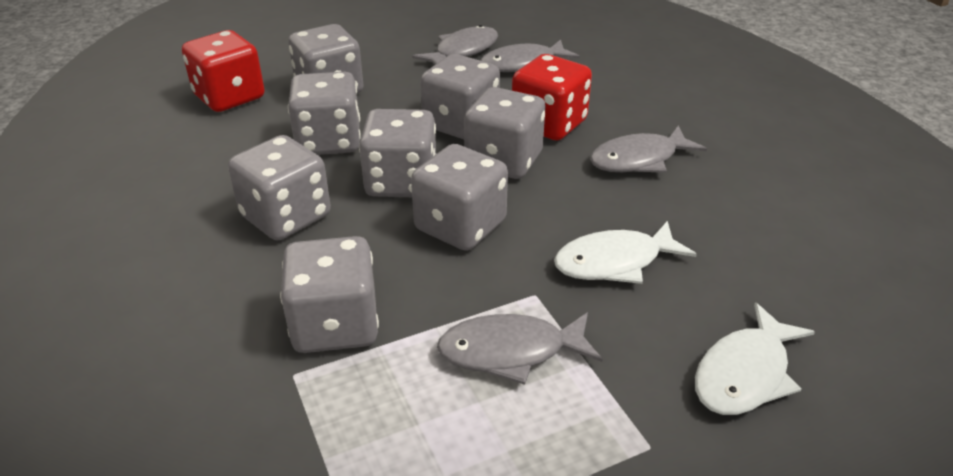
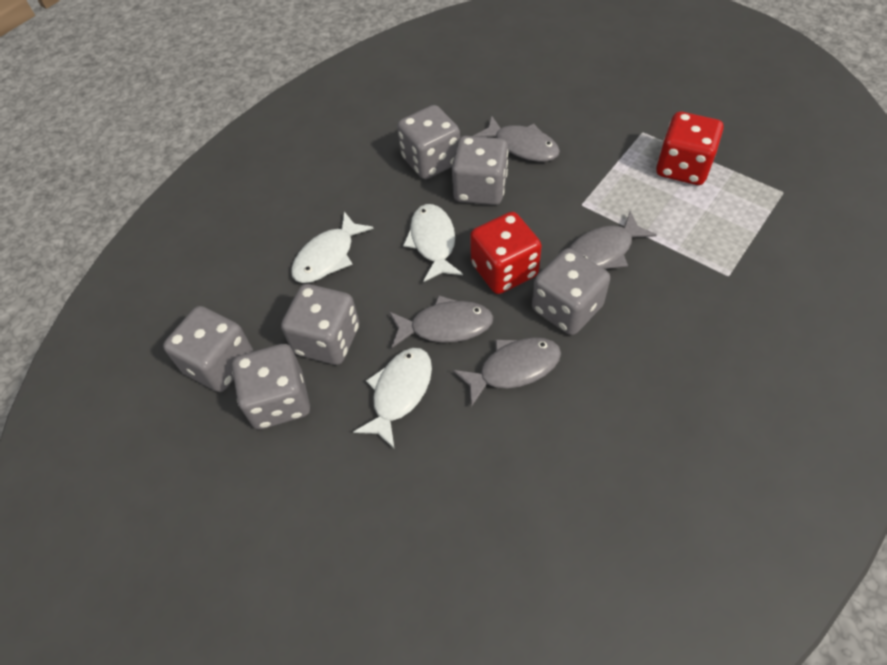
grey dice: 8 -> 6
white fish: 2 -> 3

